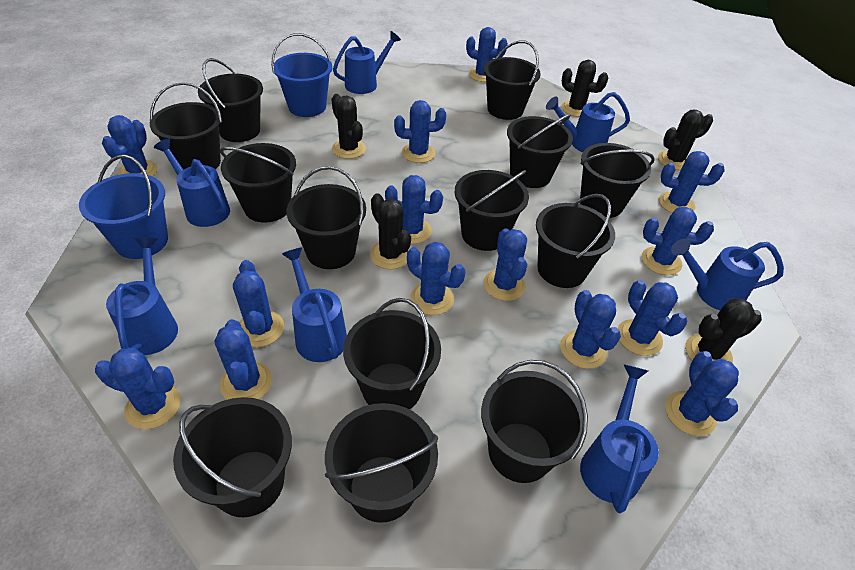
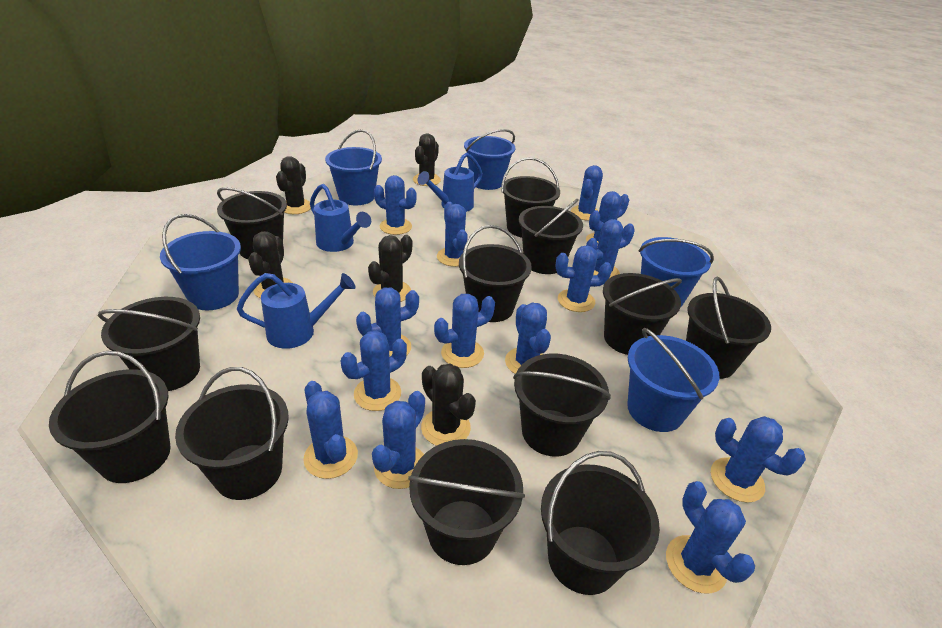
black bucket: 13 -> 12
blue bucket: 2 -> 5
blue watering can: 7 -> 3

